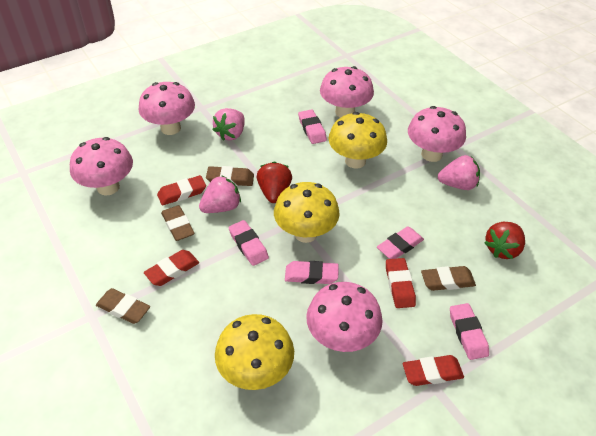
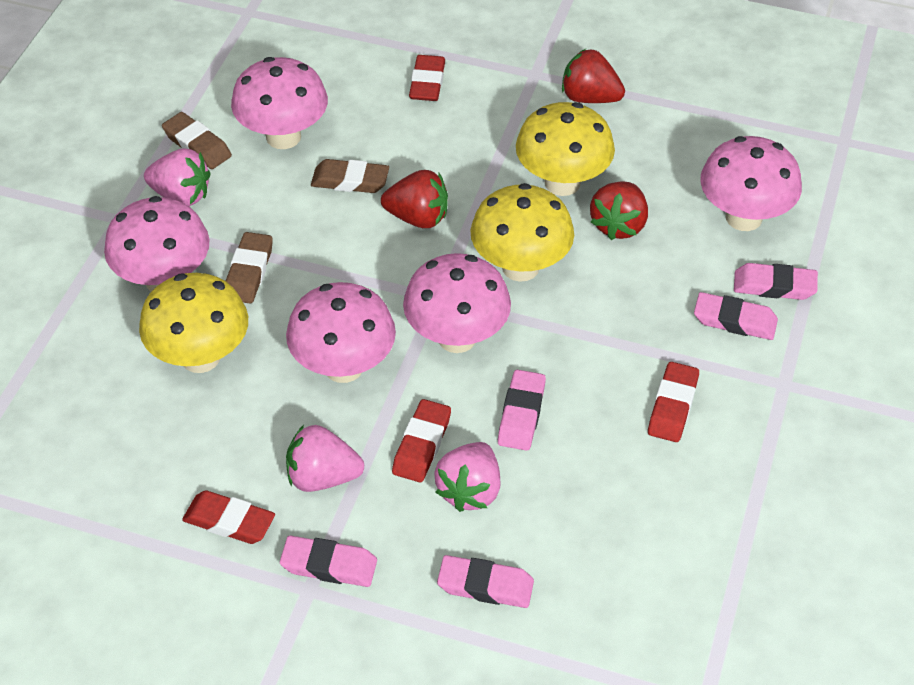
brown eraser: 4 -> 3
red strawberry: 2 -> 3

